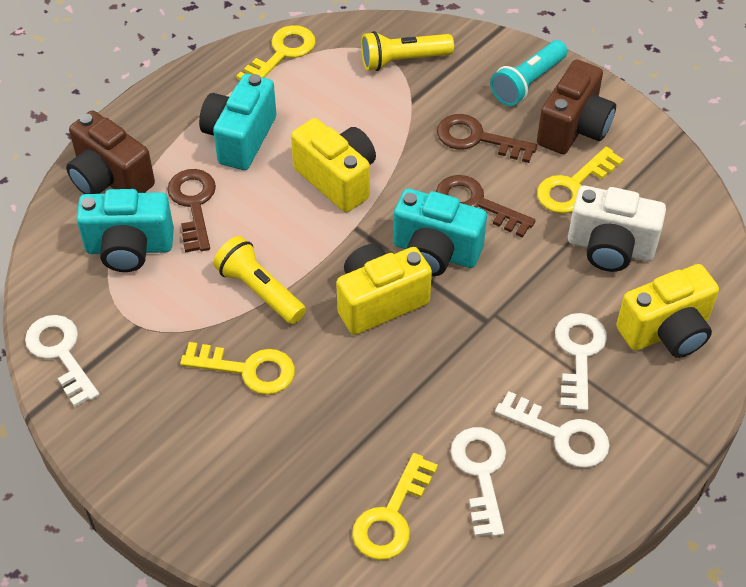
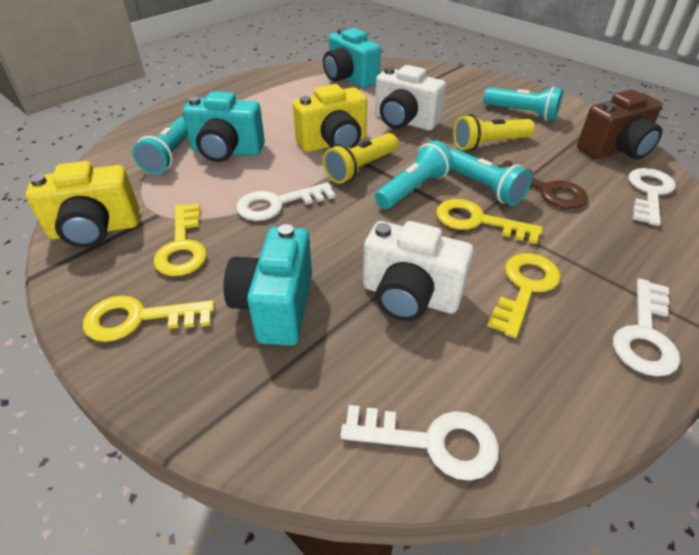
brown camera: 2 -> 1
brown key: 3 -> 1
turquoise flashlight: 1 -> 4
white camera: 1 -> 2
yellow camera: 3 -> 2

